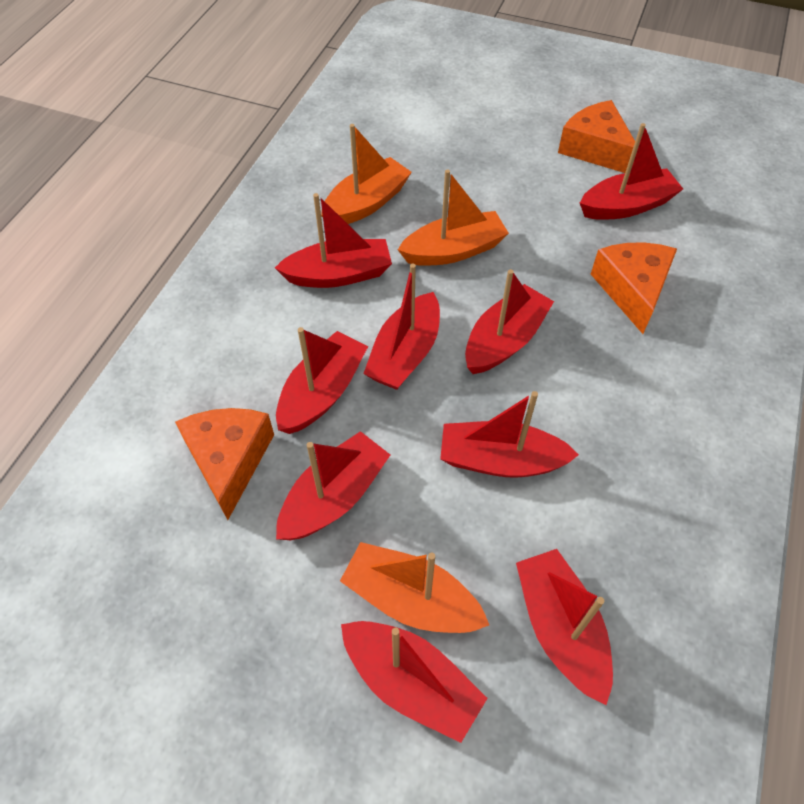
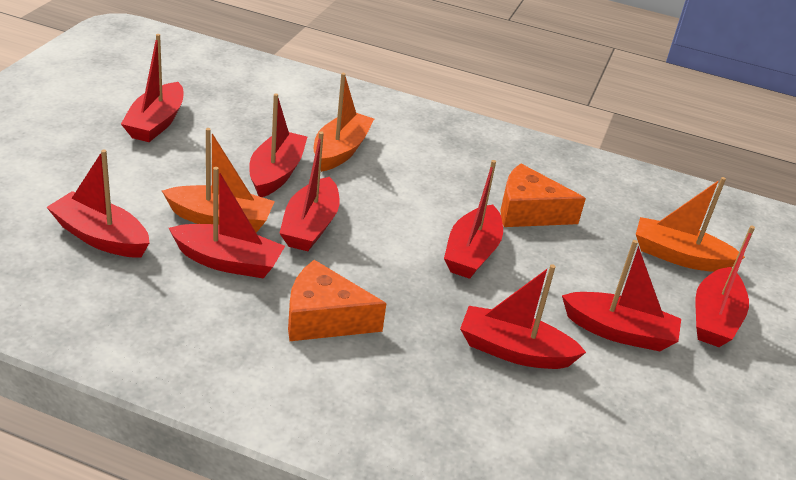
orange cheese: 3 -> 2

